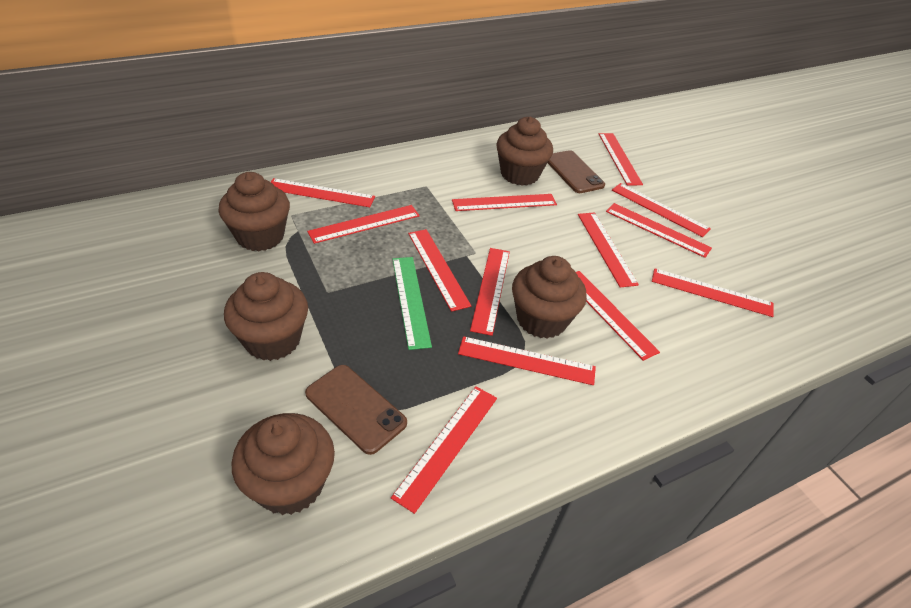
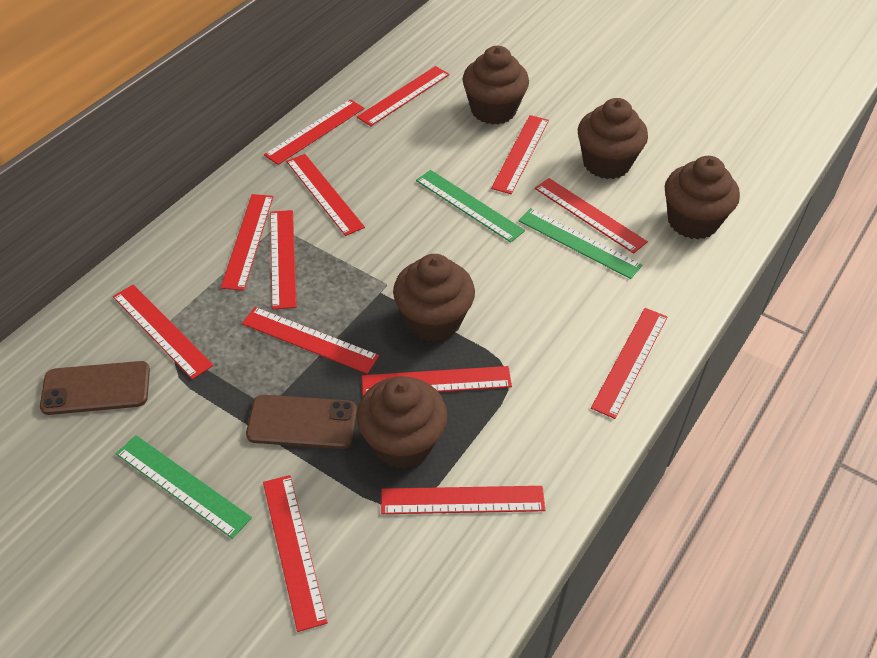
green ruler: 1 -> 3

